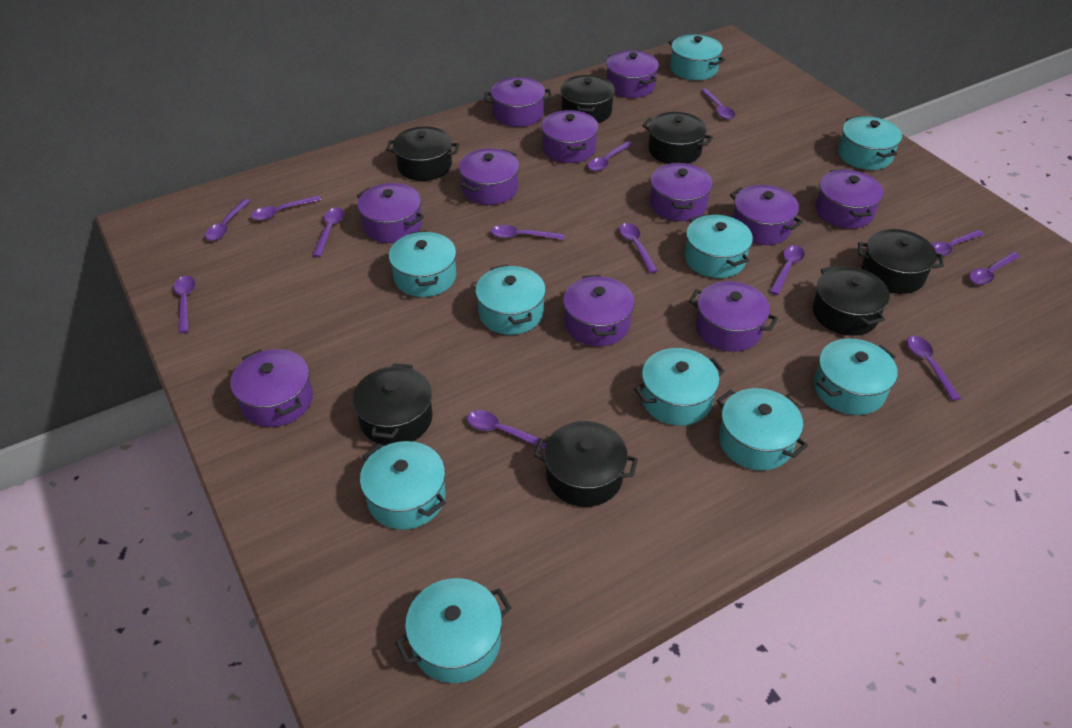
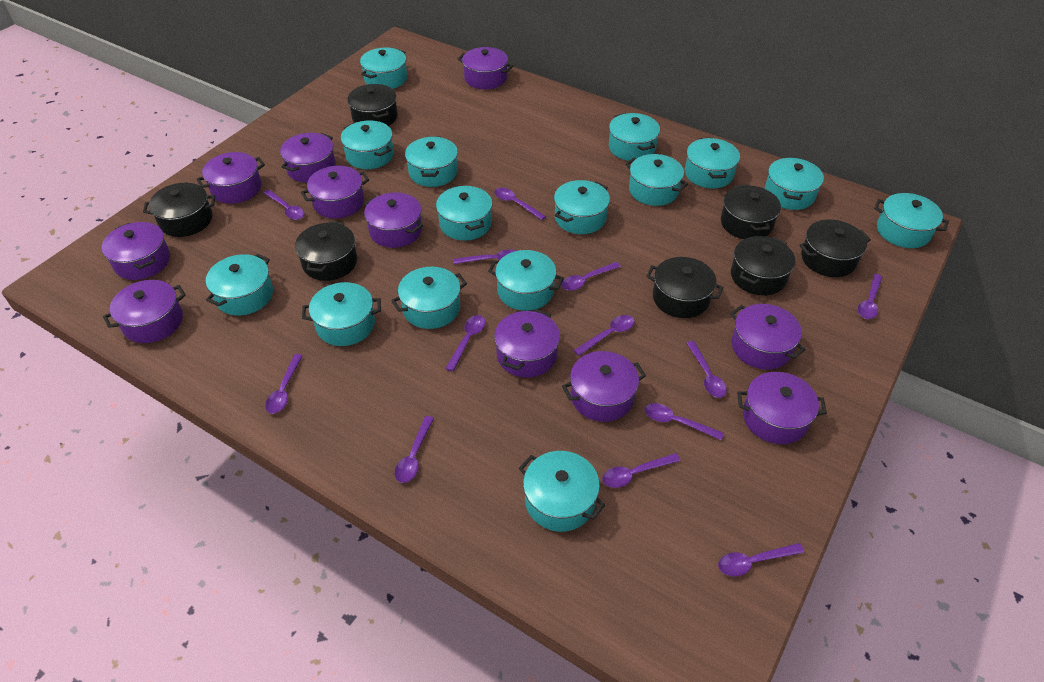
turquoise pot: 10 -> 15

